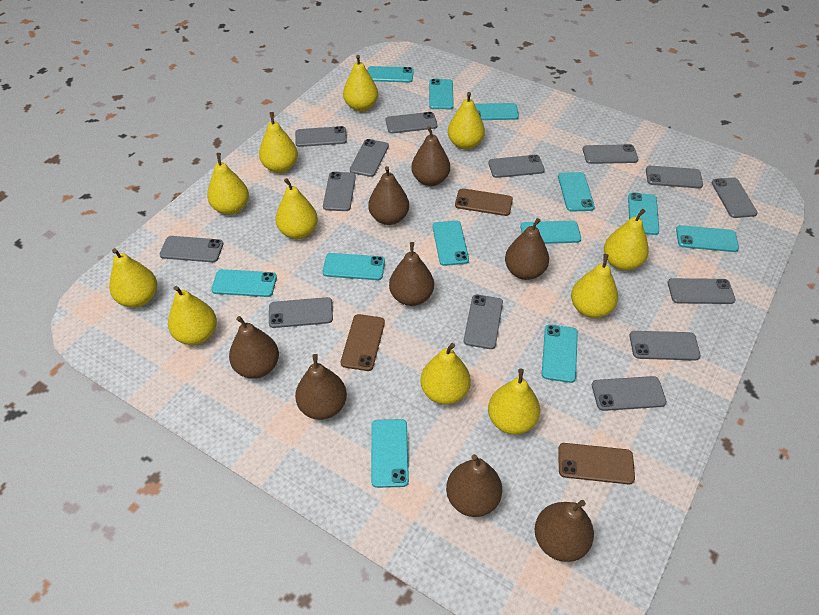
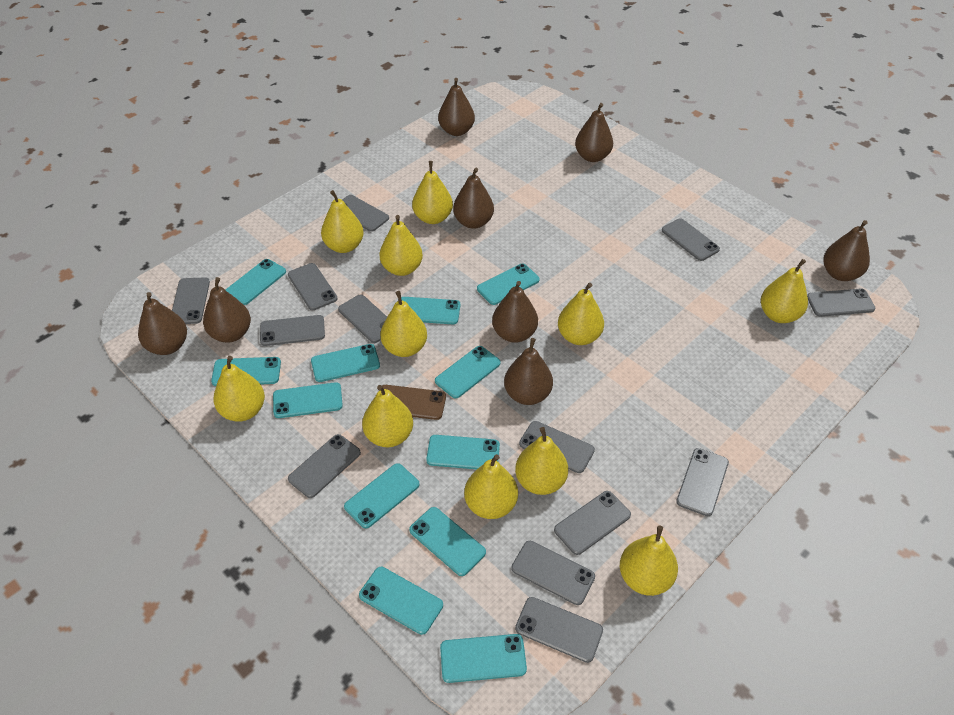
brown phone: 3 -> 1
grey phone: 14 -> 13

